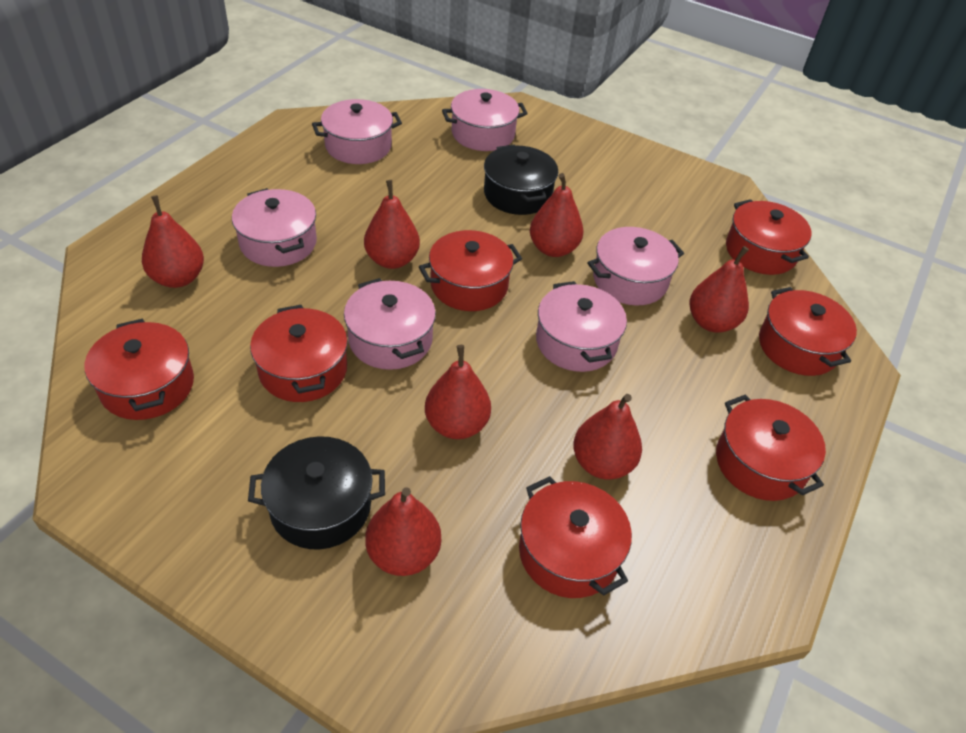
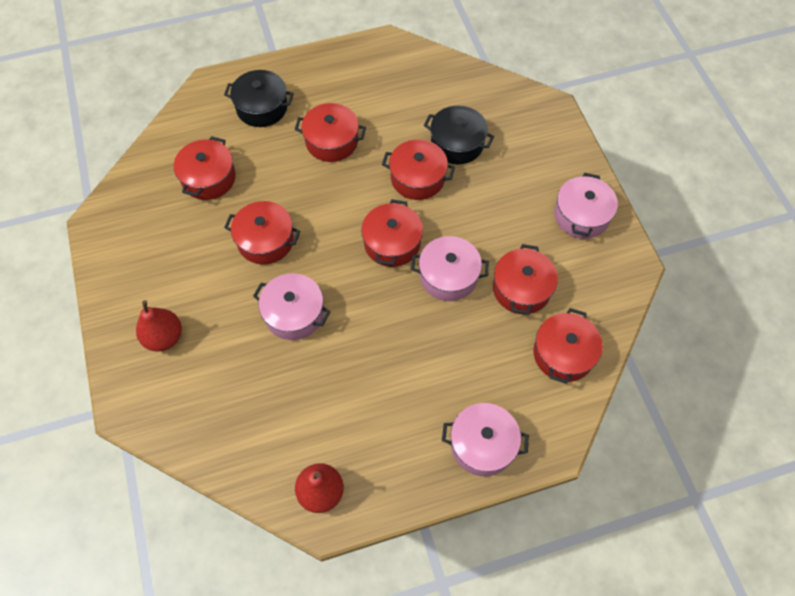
pink pot: 6 -> 4
red pear: 7 -> 2

